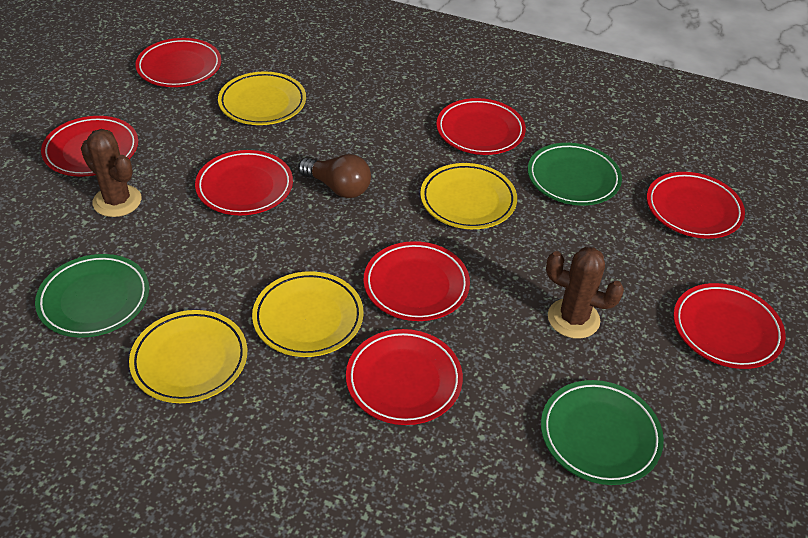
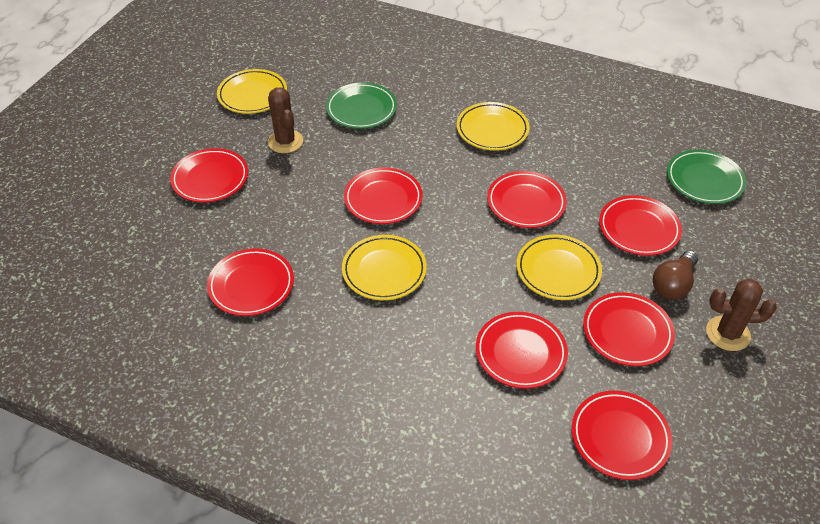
green plate: 3 -> 2

